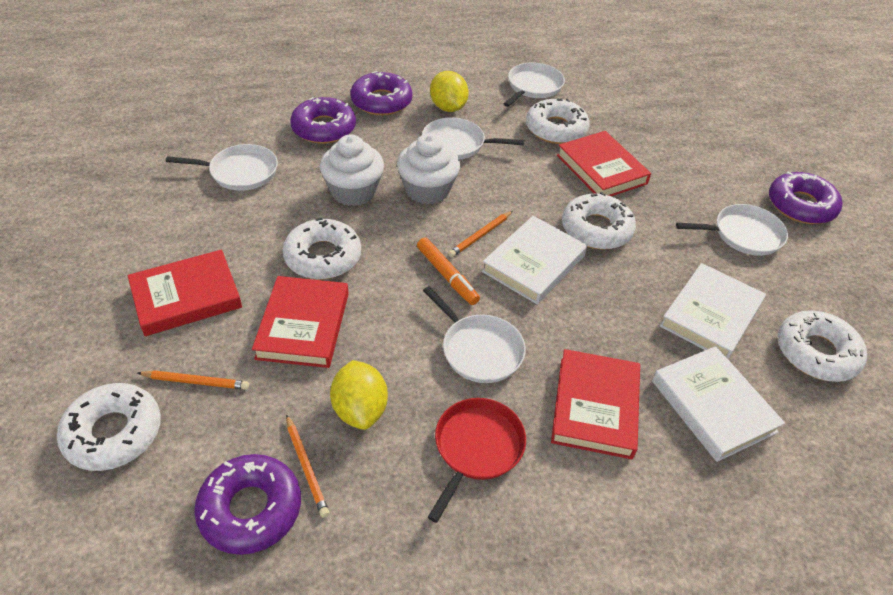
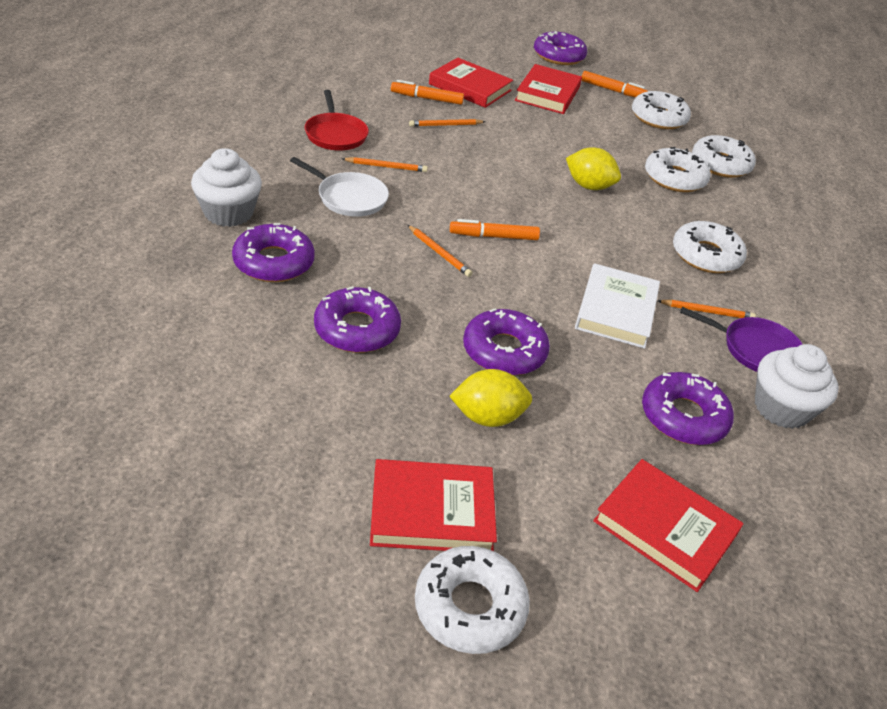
orange marker: 1 -> 3
orange pencil: 3 -> 4
purple donut: 4 -> 5
purple pan: 0 -> 1
white book: 3 -> 1
white pan: 5 -> 1

